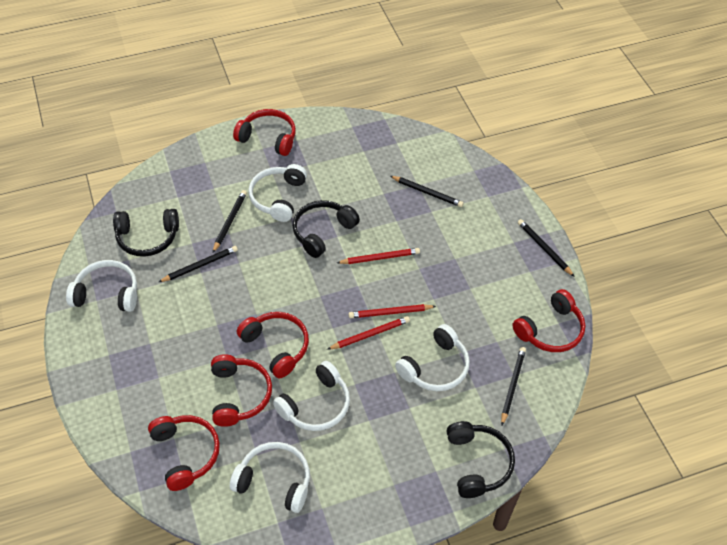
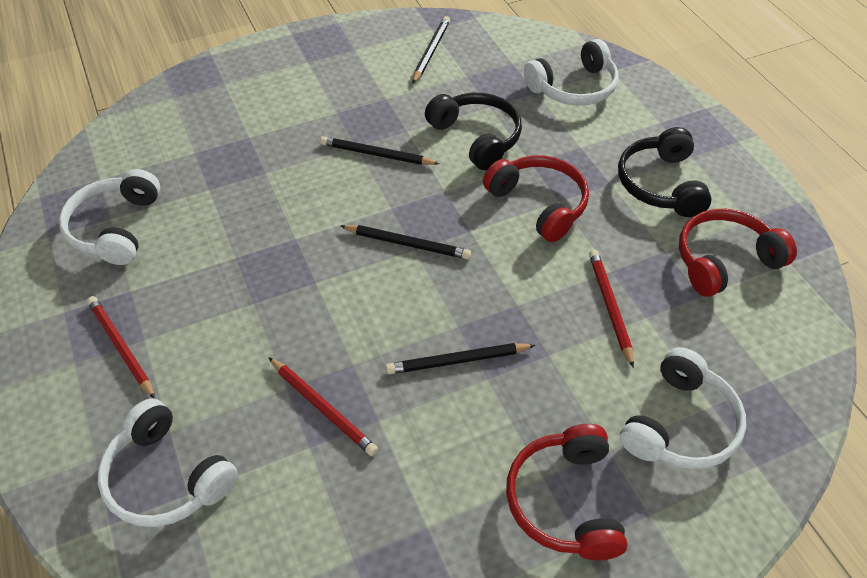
black headphones: 3 -> 2
black pencil: 5 -> 4
red headphones: 5 -> 3
white headphones: 5 -> 4

